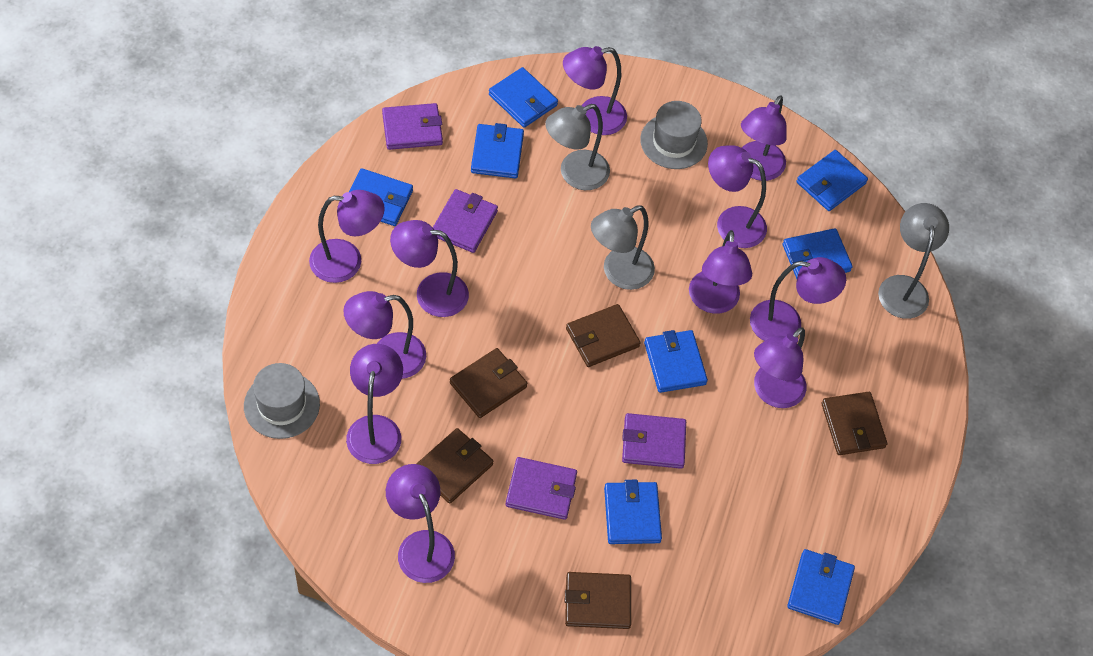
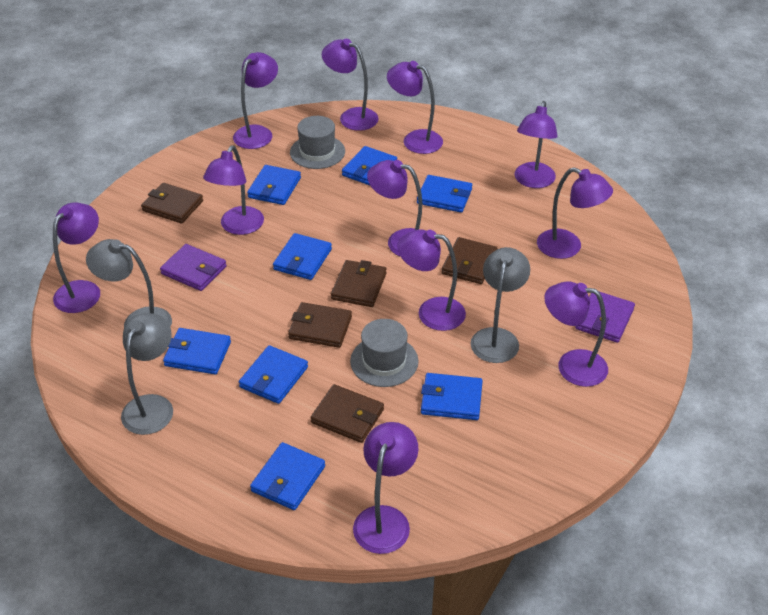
purple wallet: 4 -> 2

